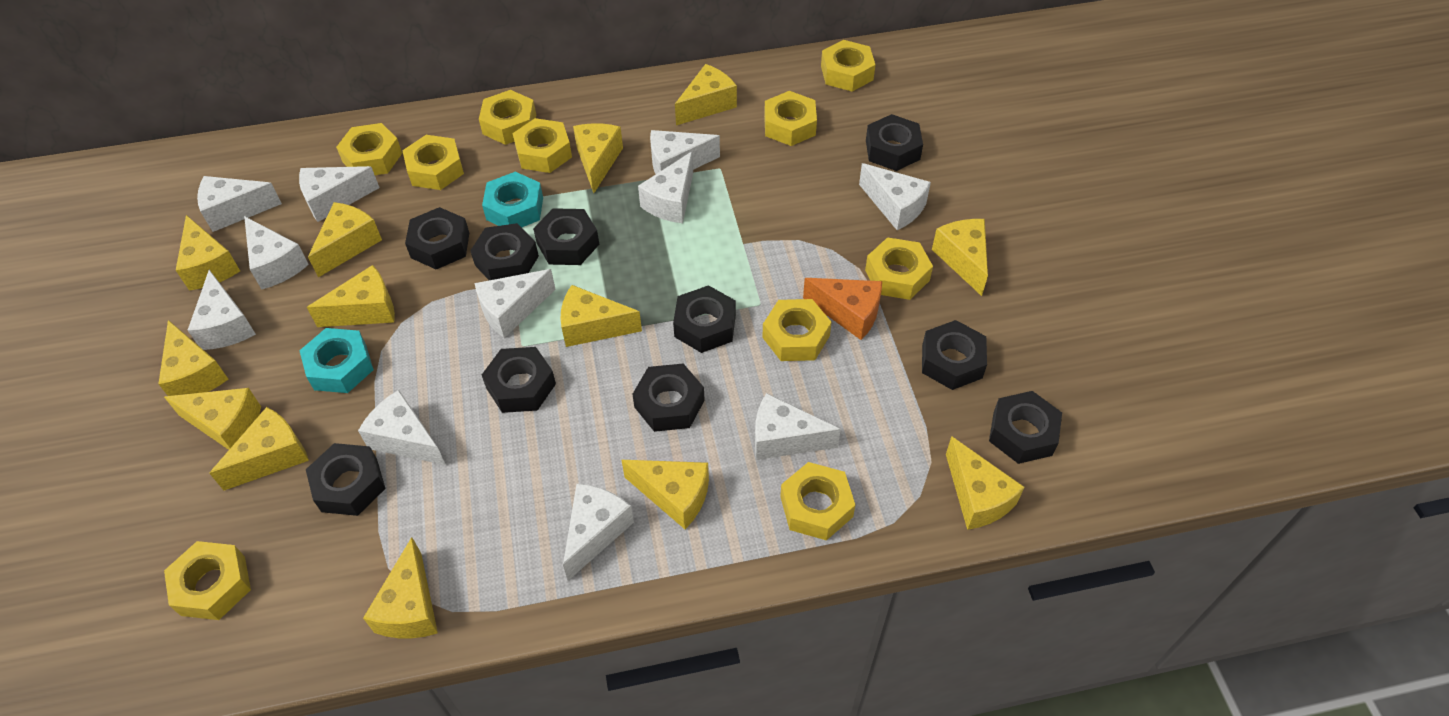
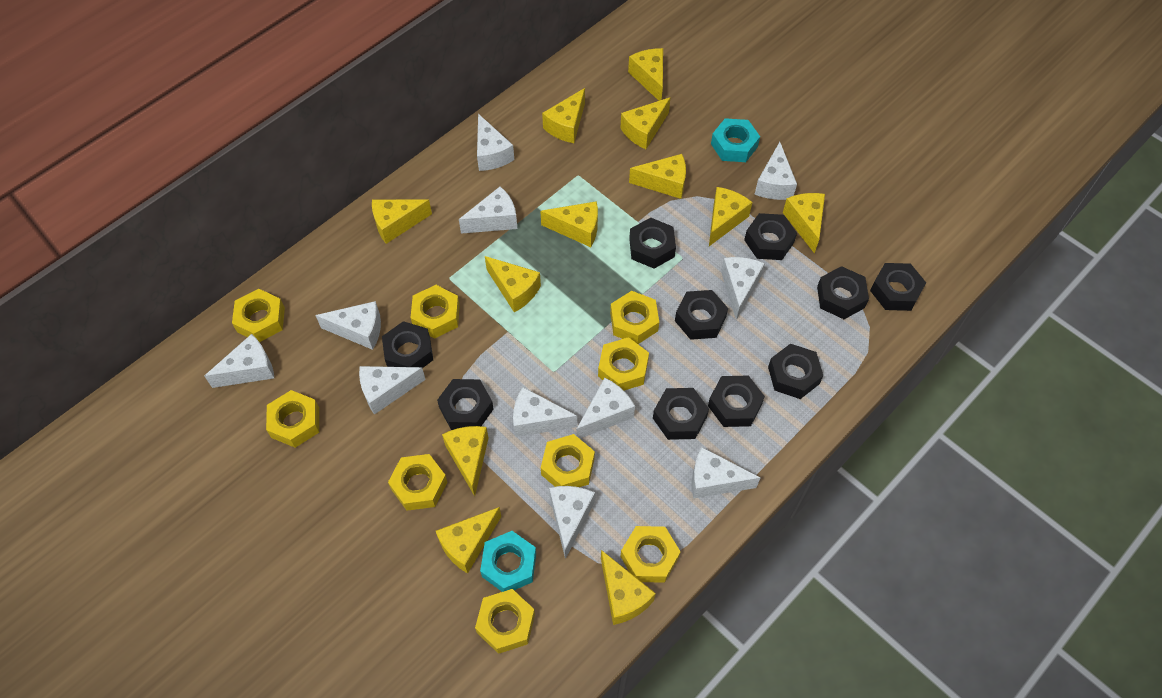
orange cheese: 1 -> 0
yellow cheese: 13 -> 12
yellow nut: 10 -> 9

